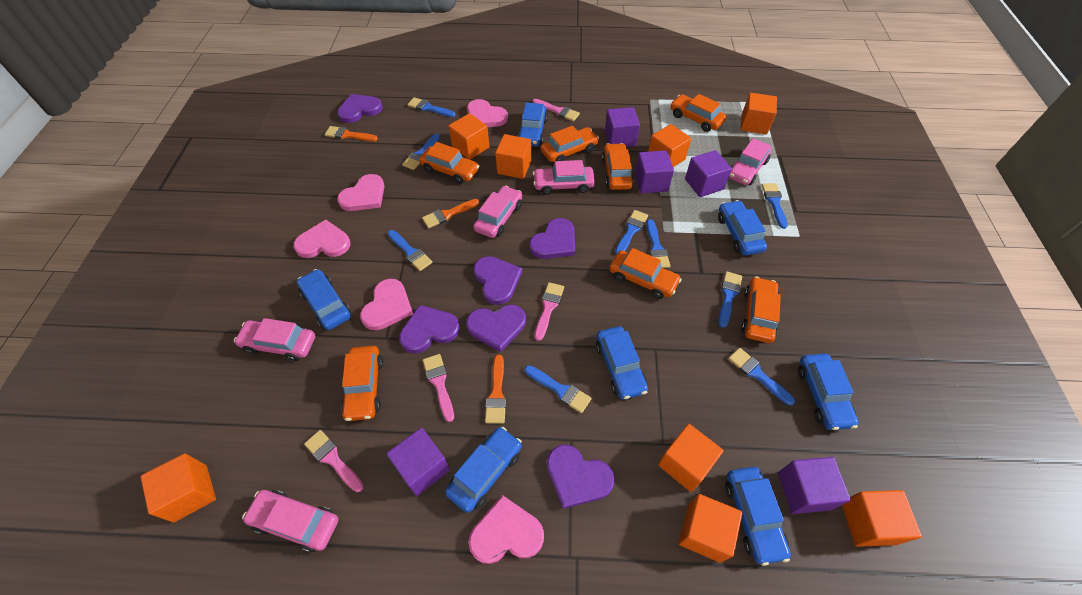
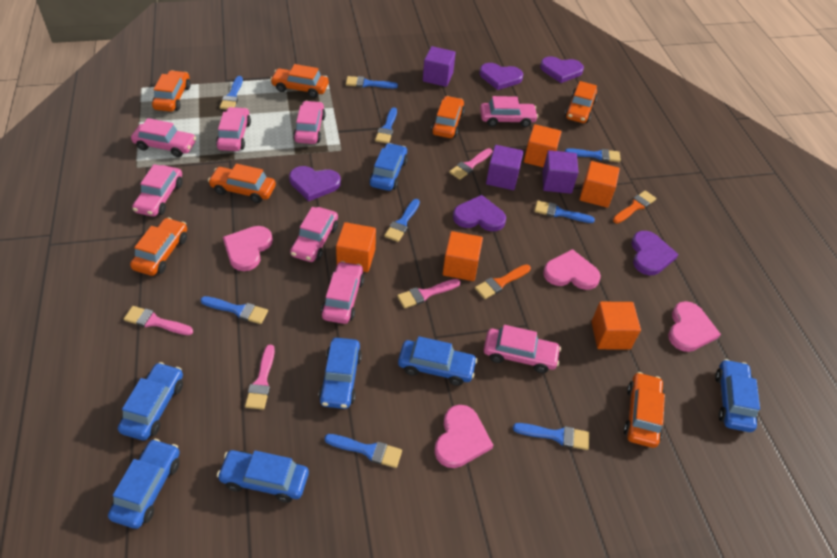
orange brush: 3 -> 2
orange cube: 8 -> 5
pink car: 5 -> 8
pink heart: 5 -> 4
purple cube: 5 -> 3
purple heart: 6 -> 5

